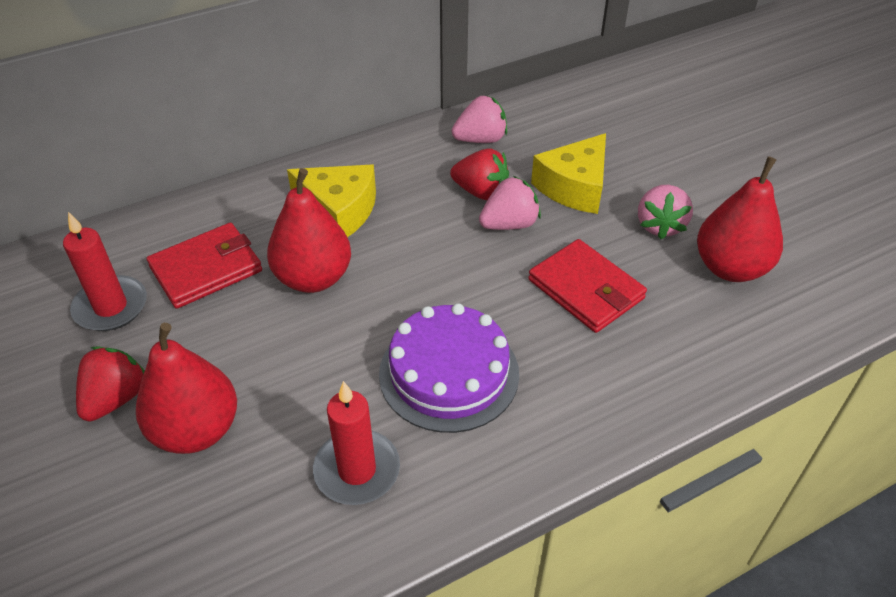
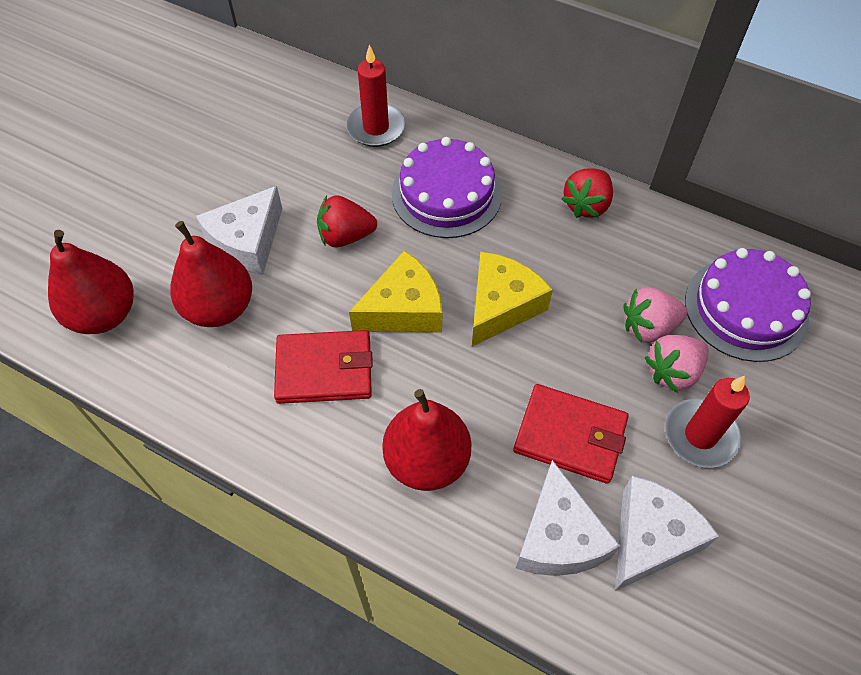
pink strawberry: 3 -> 2
purple cake: 1 -> 2
white cheese: 0 -> 3

